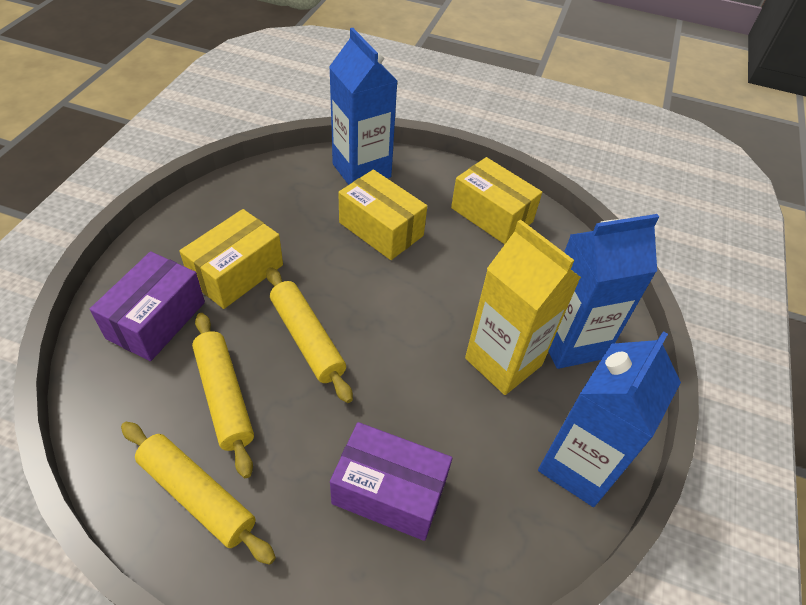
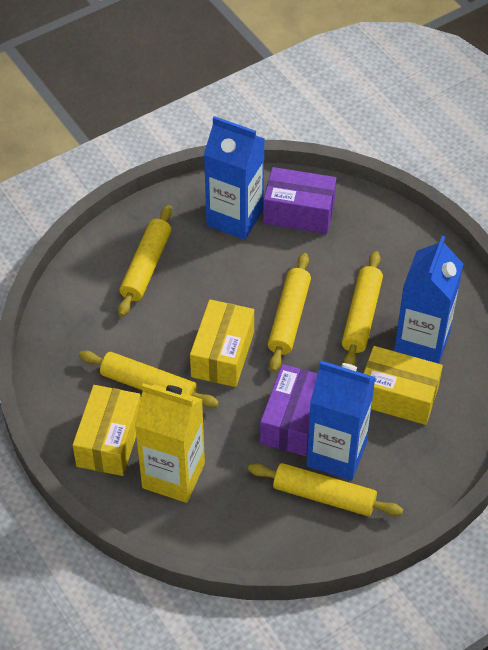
yellow rolling pin: 3 -> 5

